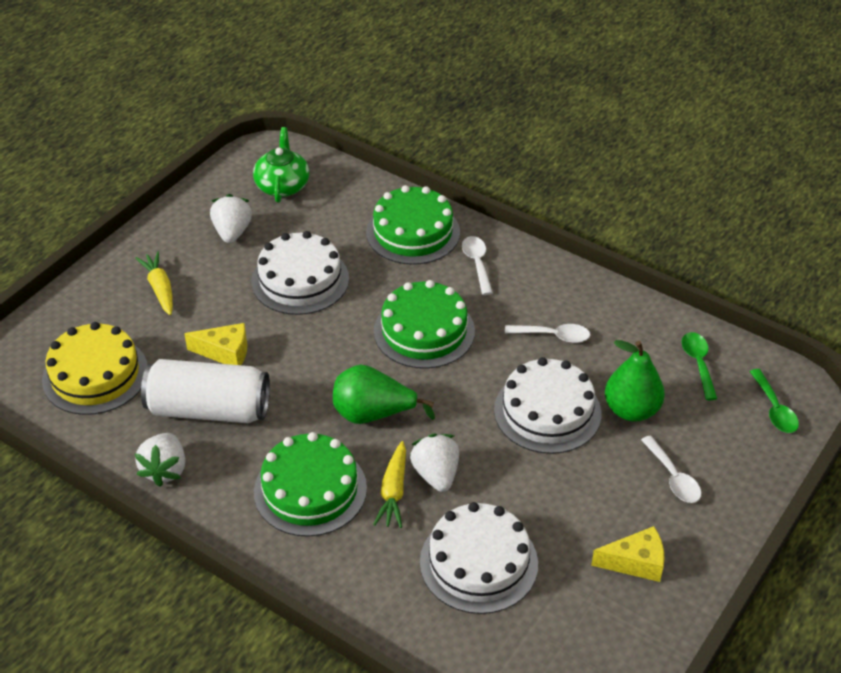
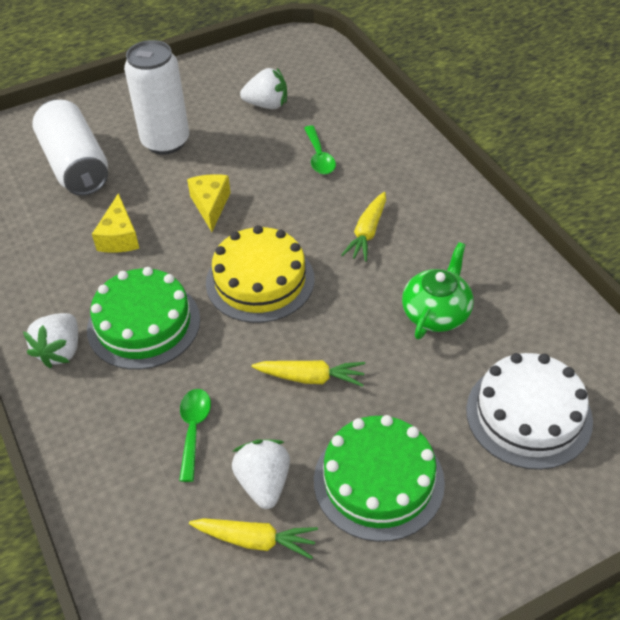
green cake: 3 -> 2
green pear: 2 -> 0
white cake: 3 -> 1
white can: 1 -> 2
white spoon: 3 -> 0
yellow carrot: 2 -> 3

